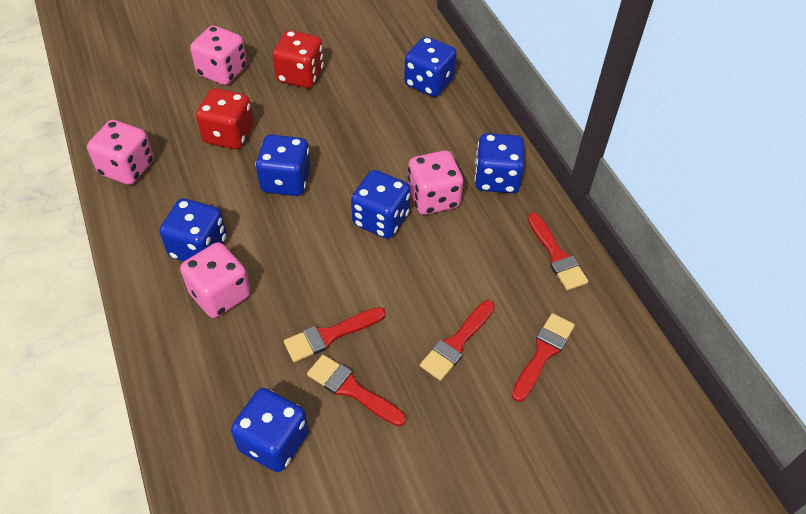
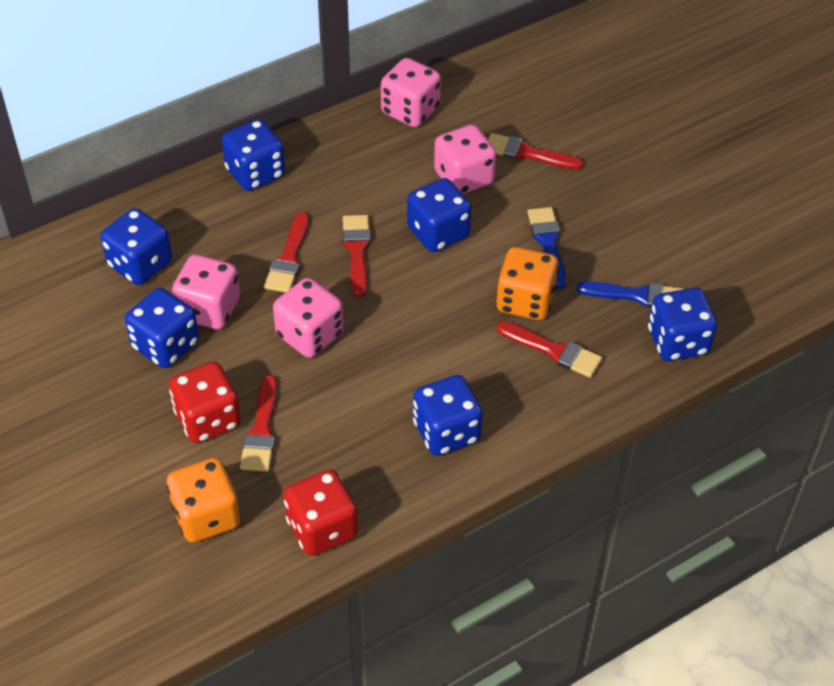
blue brush: 0 -> 2
orange dice: 0 -> 2

